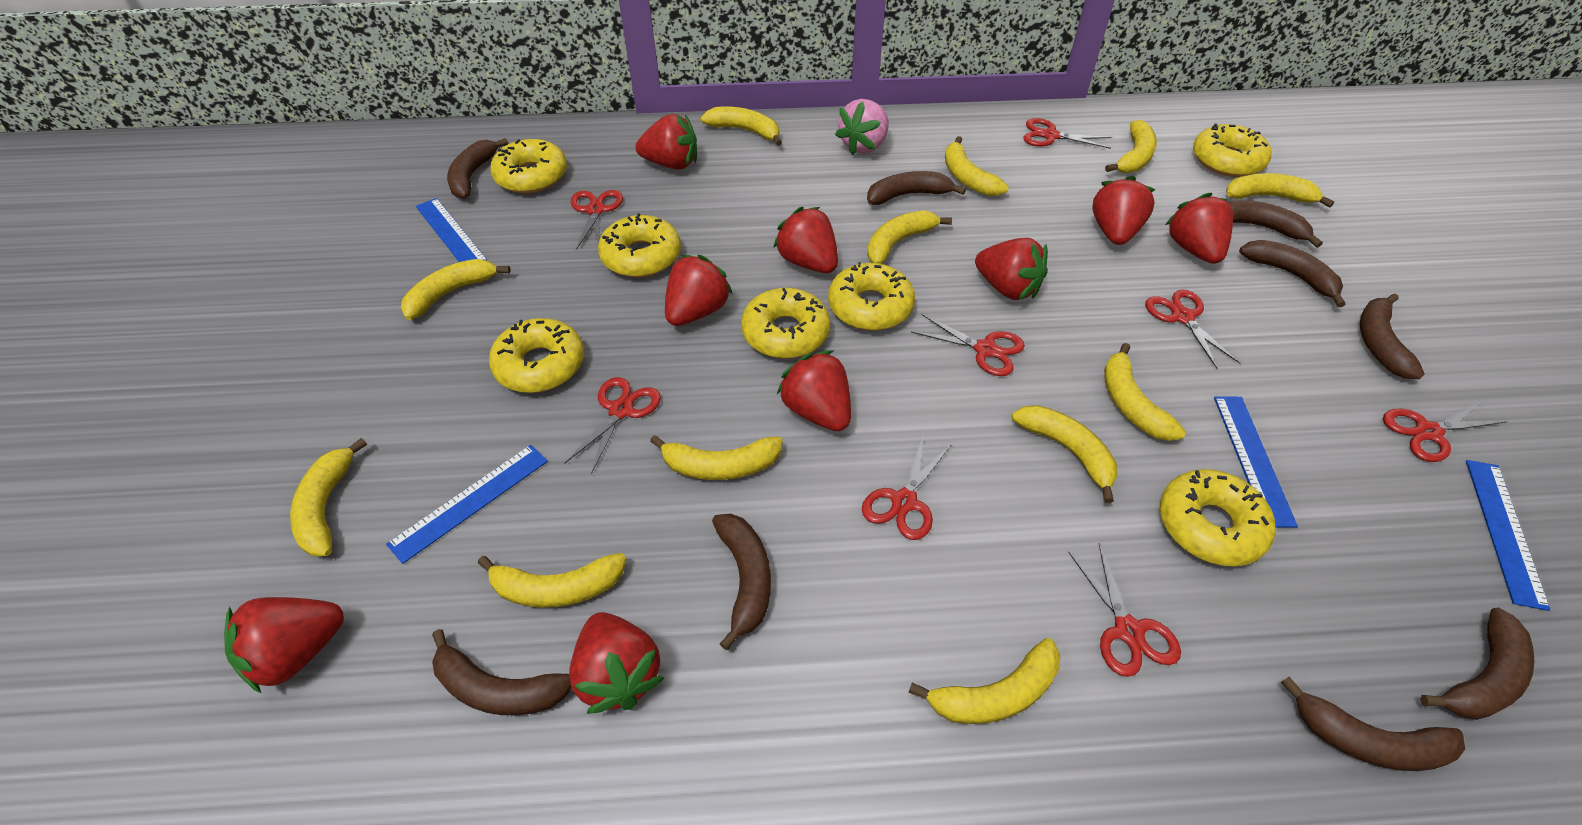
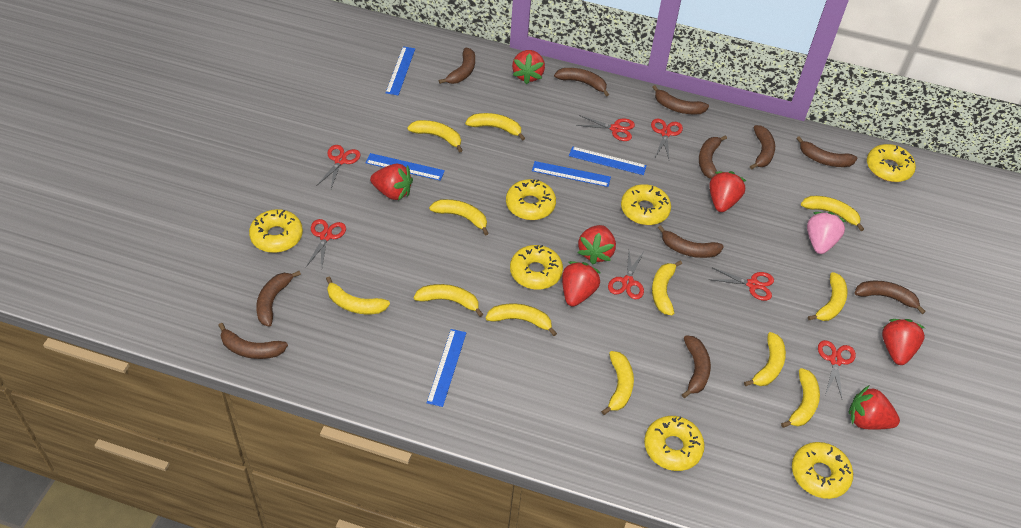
blue ruler: 4 -> 5
brown banana: 9 -> 11
red scissors: 8 -> 7
red strawberry: 9 -> 7

